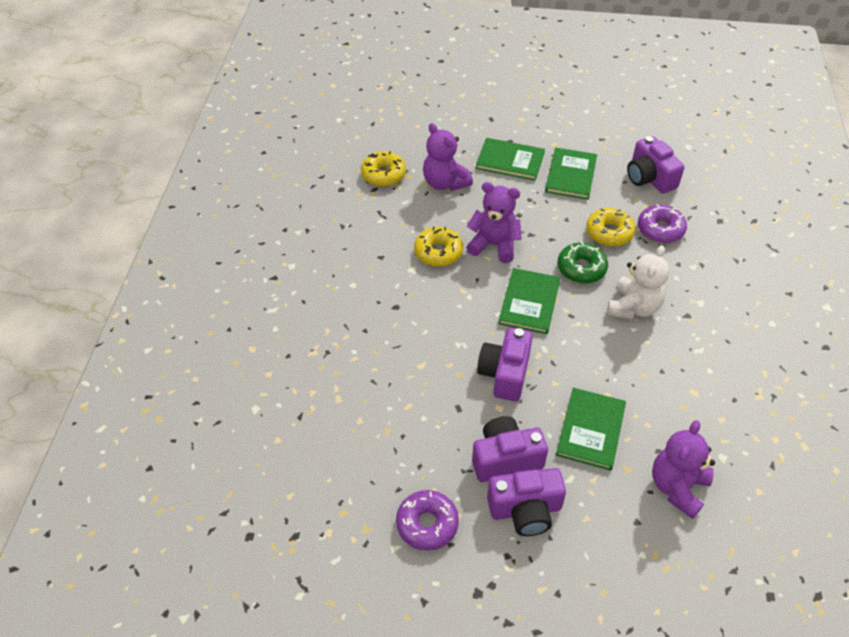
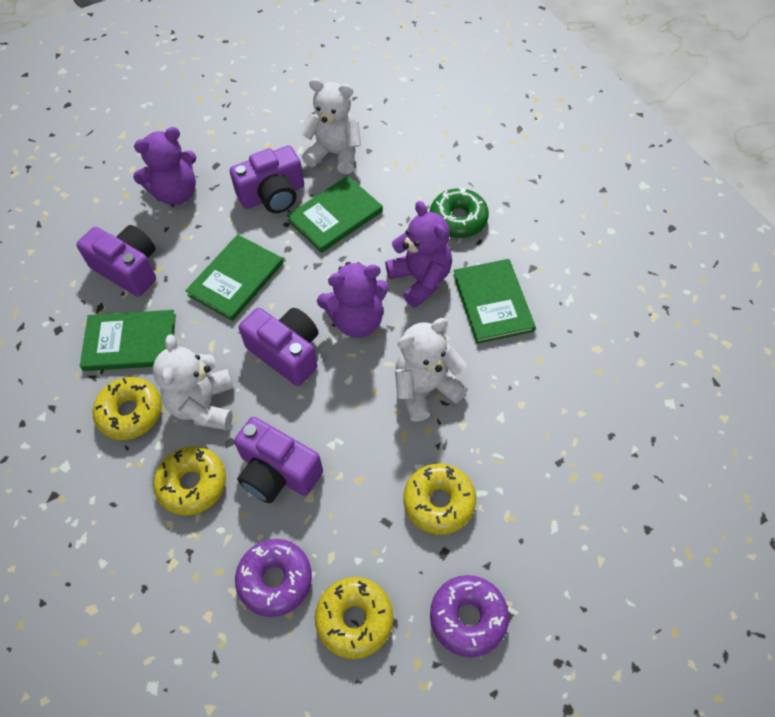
white teddy bear: 1 -> 3
yellow donut: 3 -> 4

